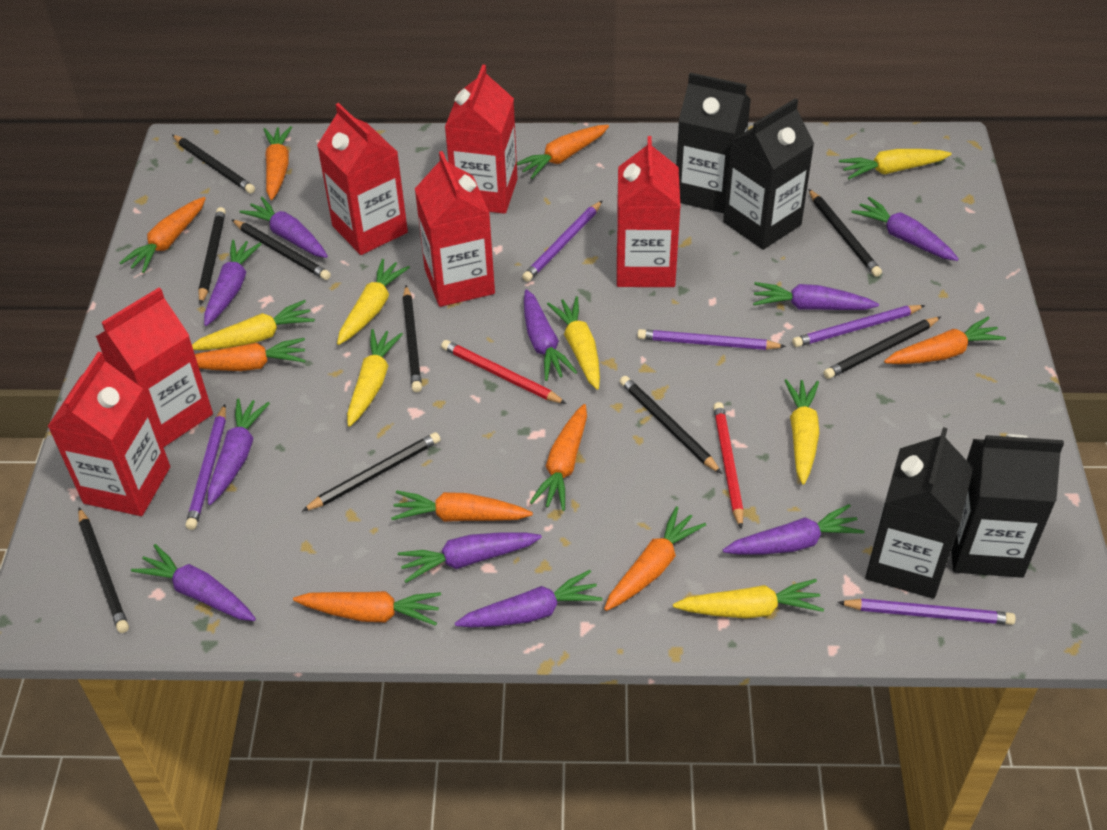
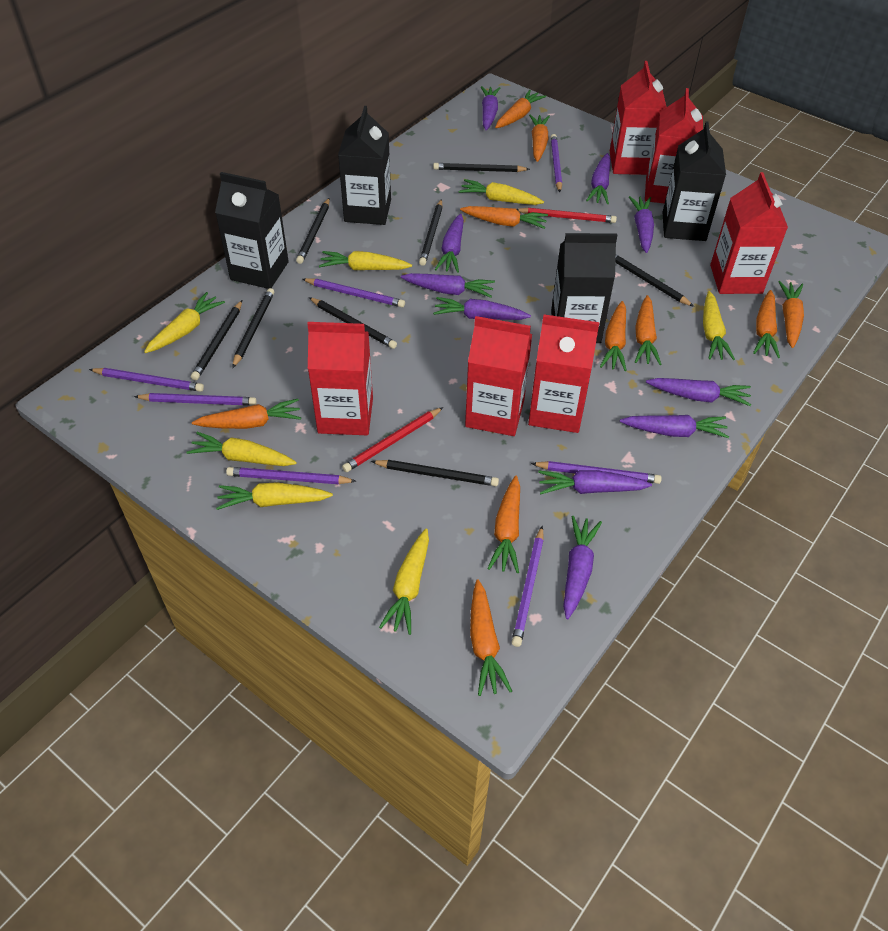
black pencil: 9 -> 8
orange carrot: 9 -> 10
purple pencil: 5 -> 7

